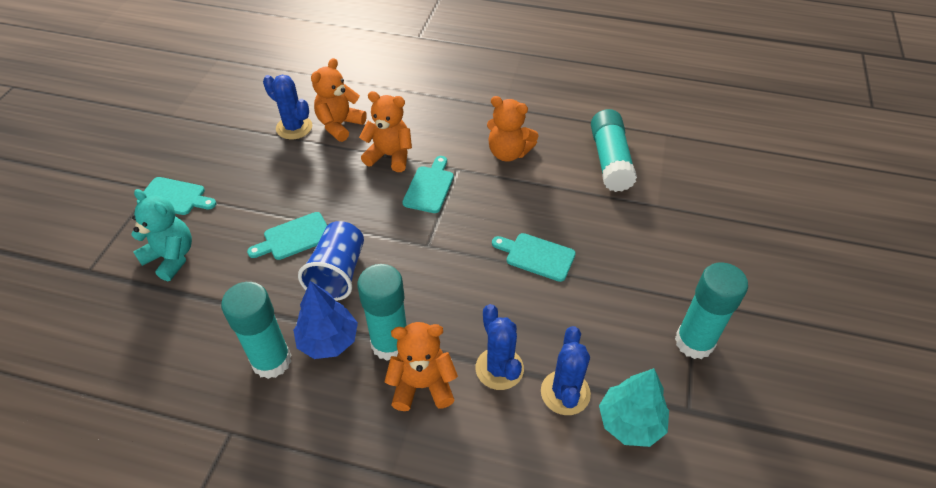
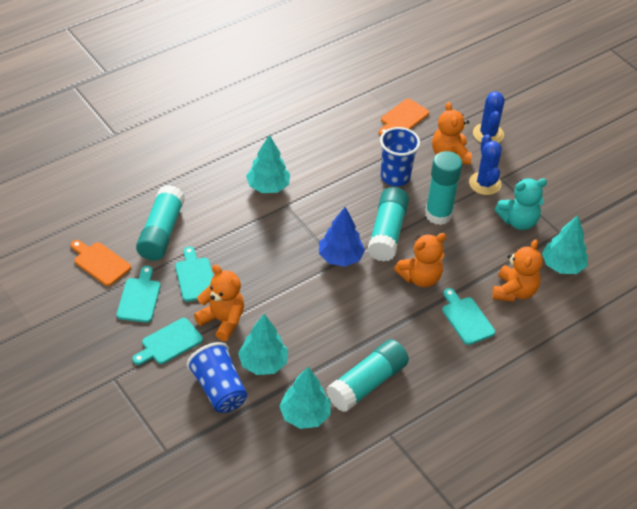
blue cactus: 3 -> 2
blue cup: 1 -> 2
orange cutting board: 0 -> 2
turquoise tree: 1 -> 4

